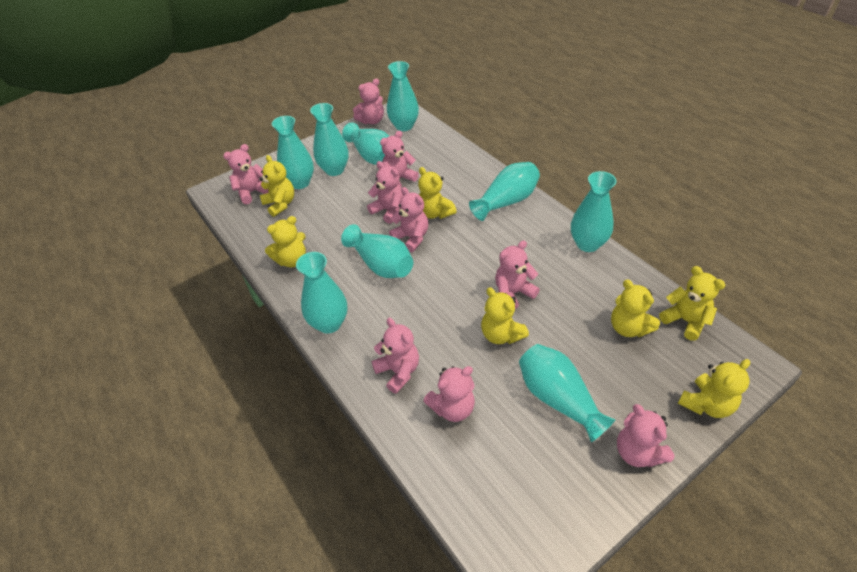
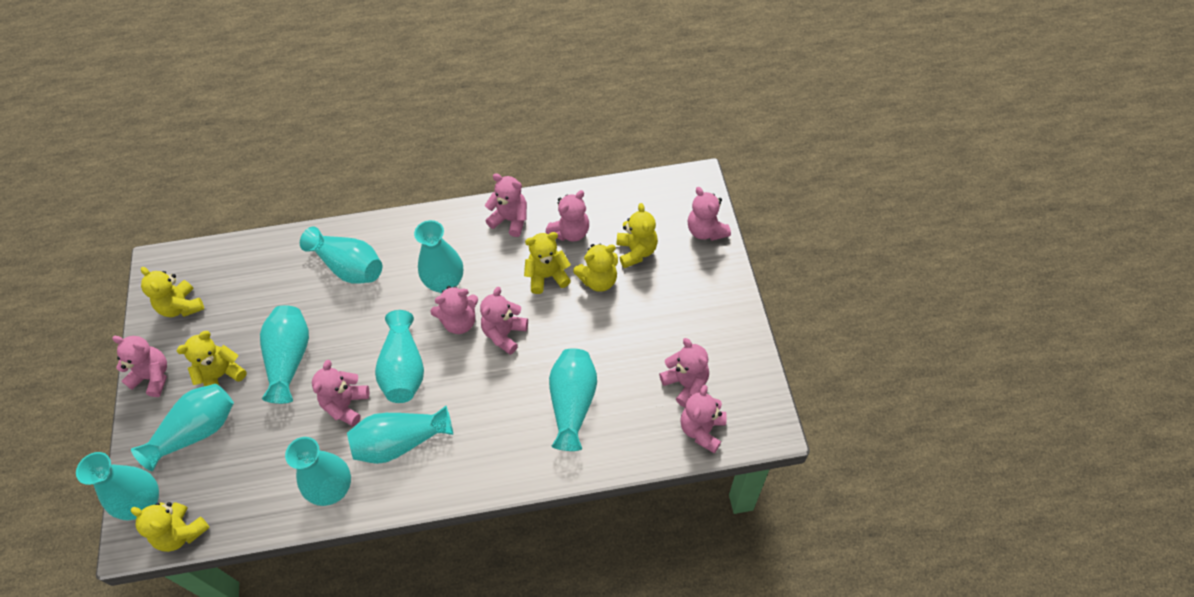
yellow teddy bear: 7 -> 6

